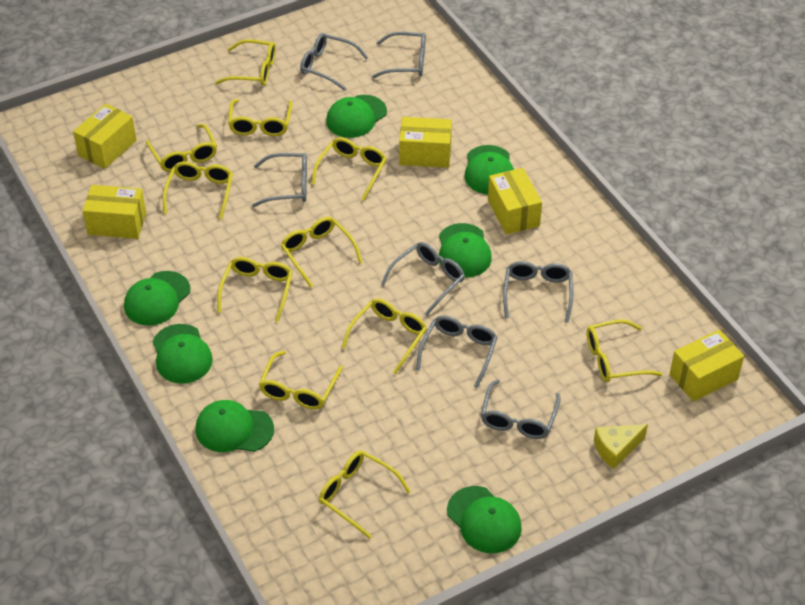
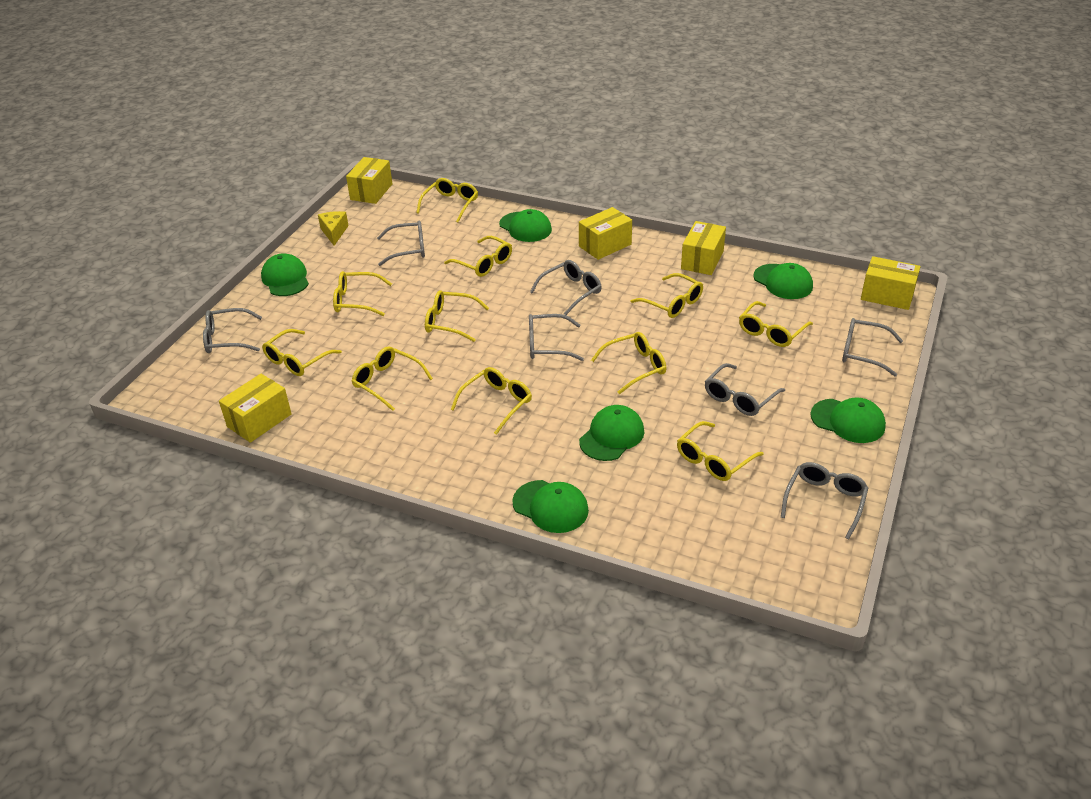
green cap: 7 -> 6

